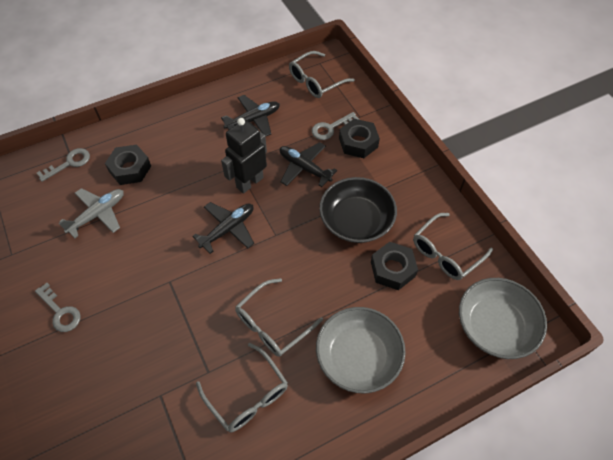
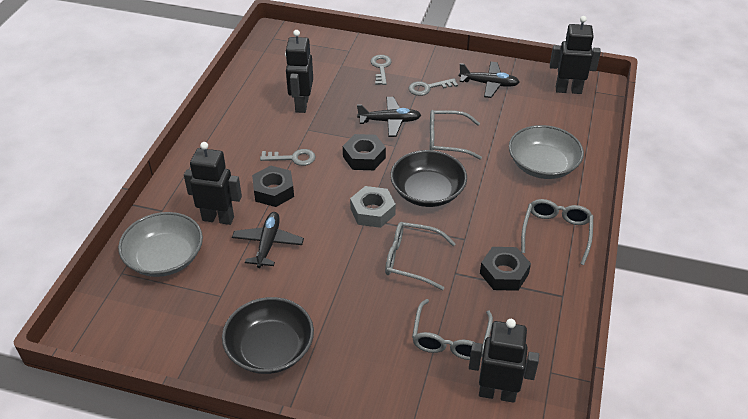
black bowl: 1 -> 2
black robot: 1 -> 4
grey nut: 0 -> 1
grey plane: 1 -> 0

